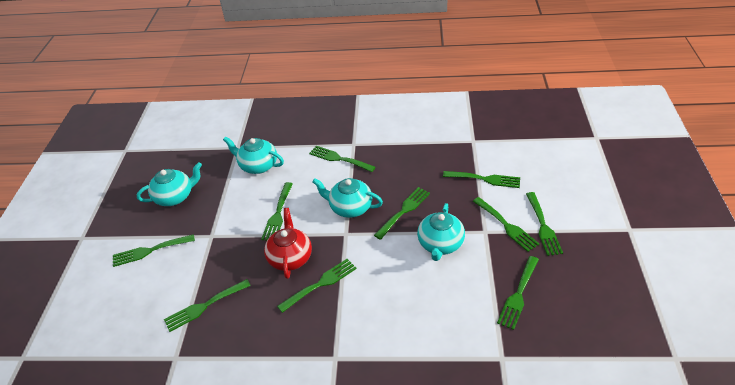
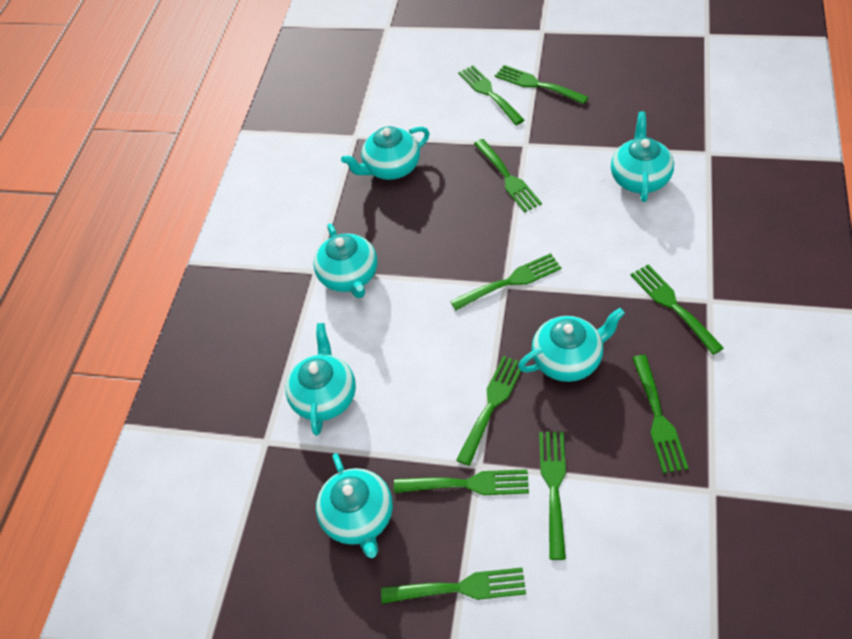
red teapot: 1 -> 0
turquoise teapot: 4 -> 6

